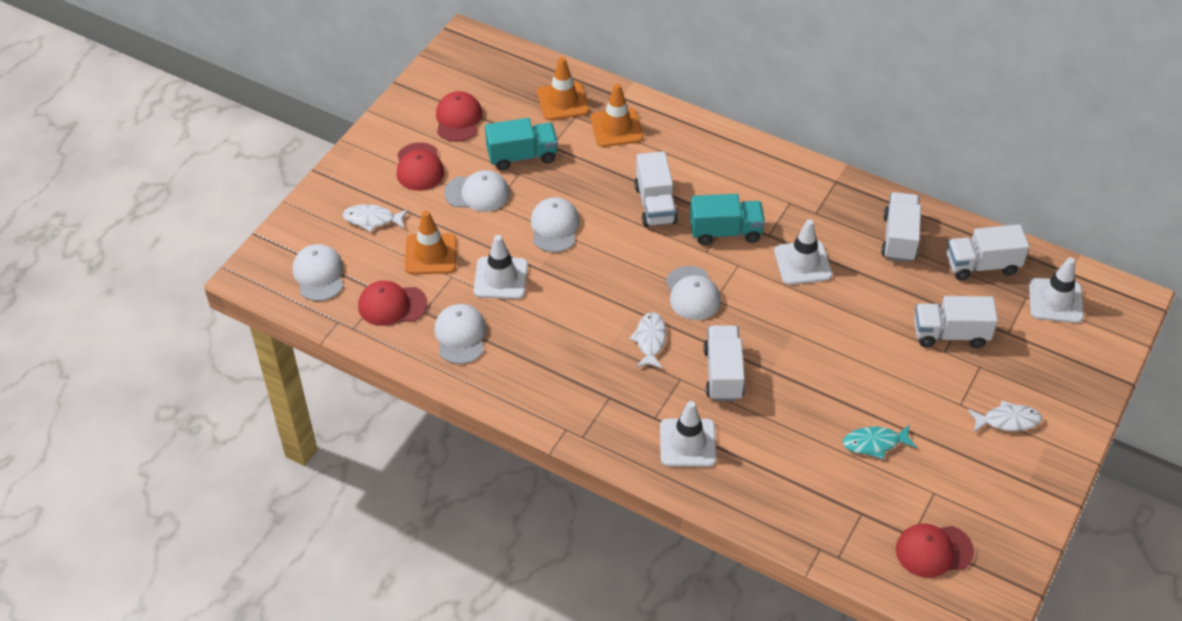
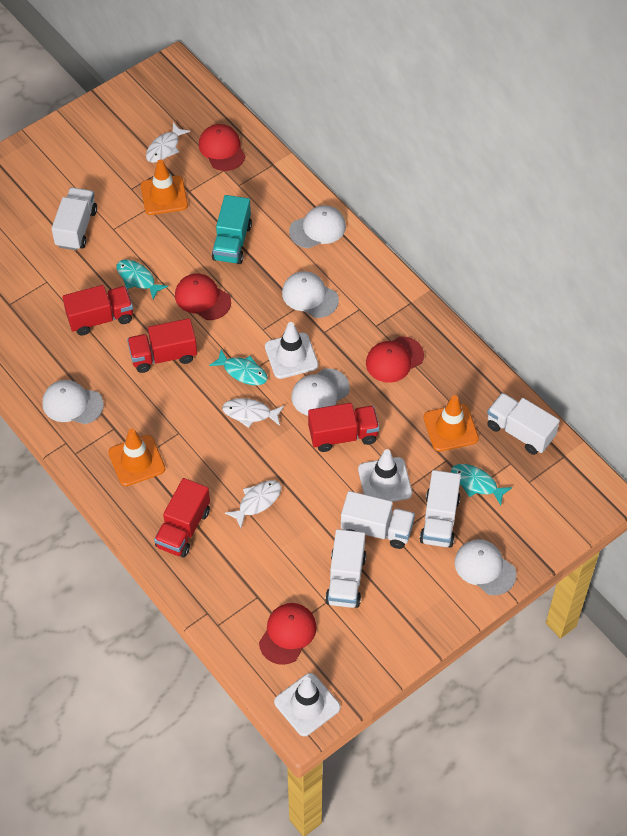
red truck: 0 -> 4
turquoise fish: 1 -> 3
turquoise truck: 2 -> 1
white traffic cone: 4 -> 3

